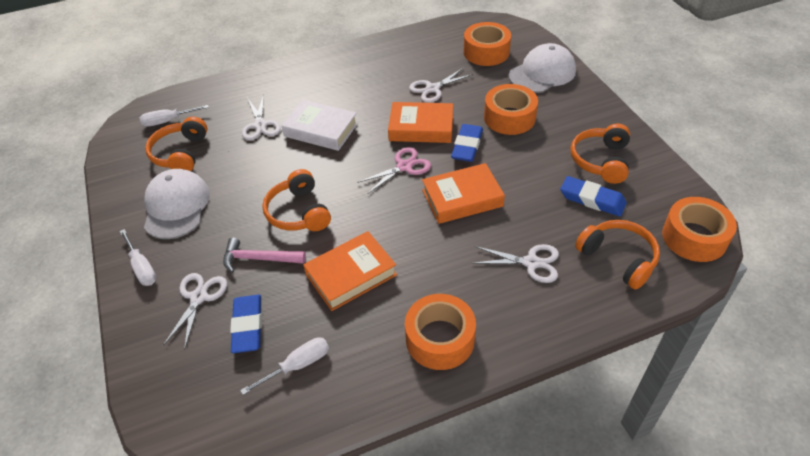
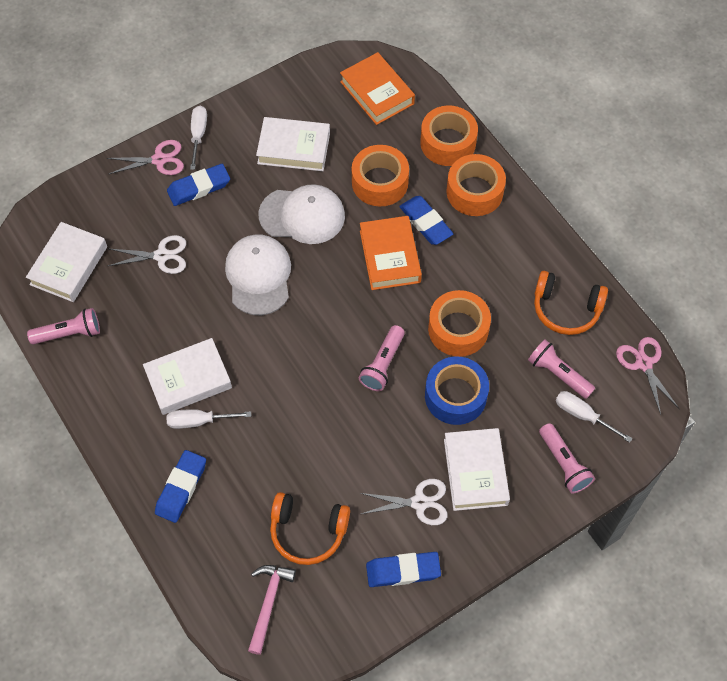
blue eraser: 3 -> 4
blue tape: 0 -> 1
orange book: 3 -> 2
orange headphones: 4 -> 2
pink flashlight: 0 -> 4
pink scissors: 1 -> 2
white book: 1 -> 4
white scissors: 4 -> 2

